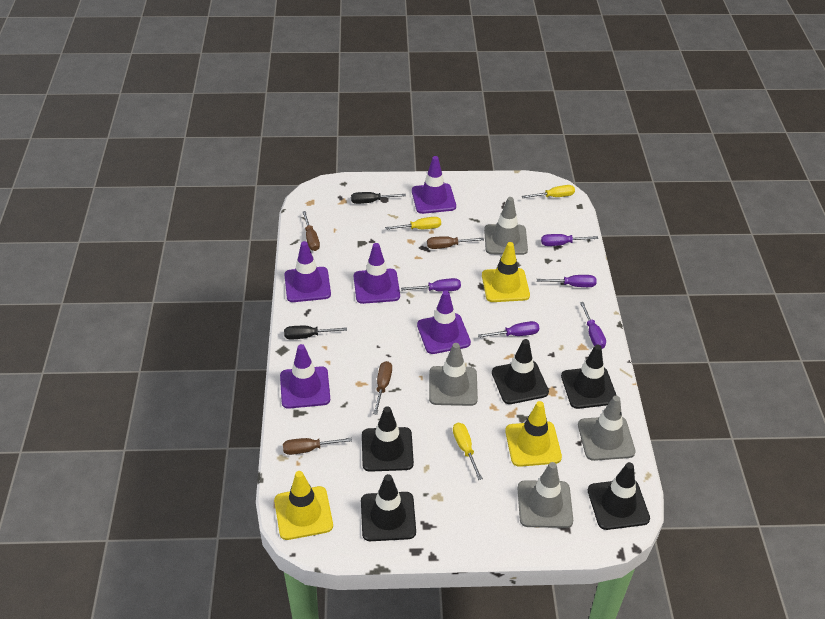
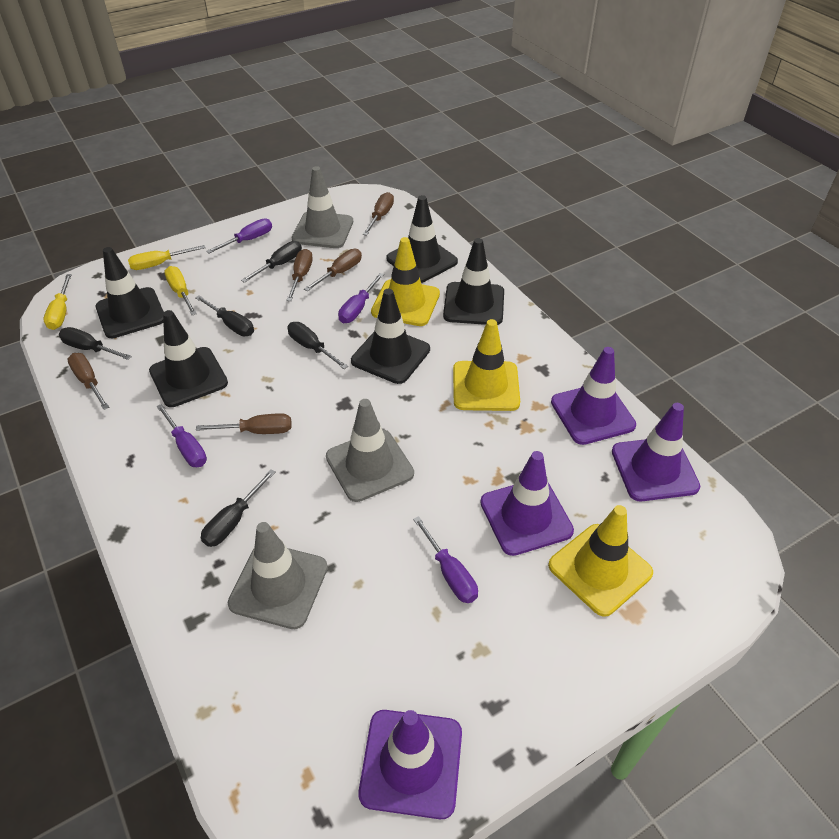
black screwdriver: 2 -> 5
brown screwdriver: 4 -> 5
grey traffic cone: 4 -> 3
purple screwdriver: 5 -> 4
purple traffic cone: 5 -> 4

